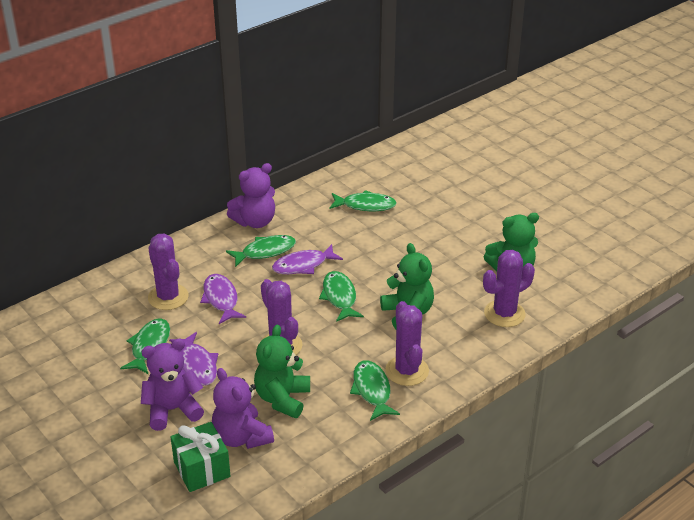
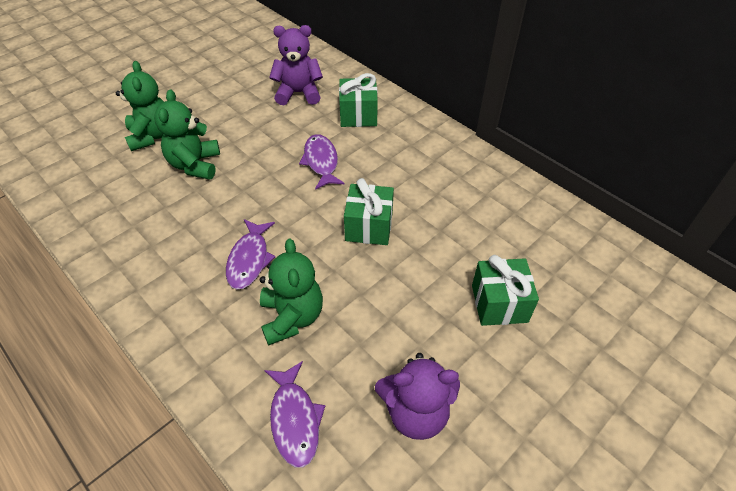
green fish: 5 -> 0
green gift: 1 -> 3
purple cactus: 4 -> 0
purple teddy bear: 3 -> 2

